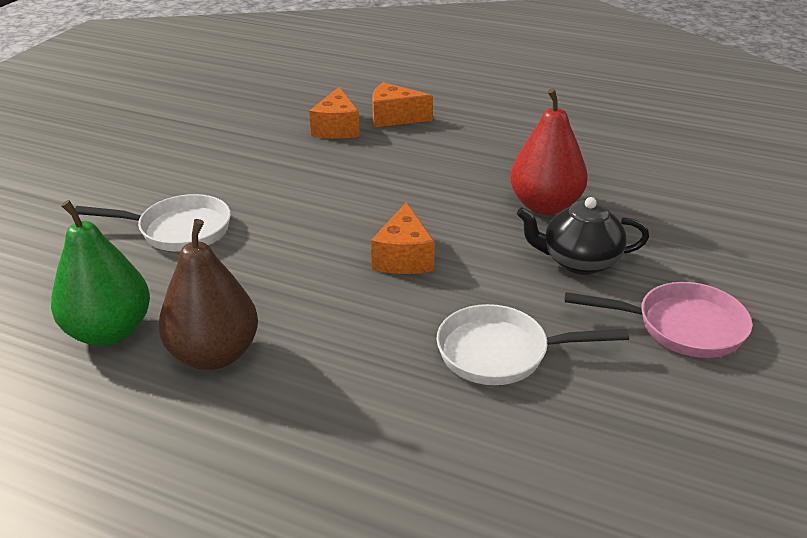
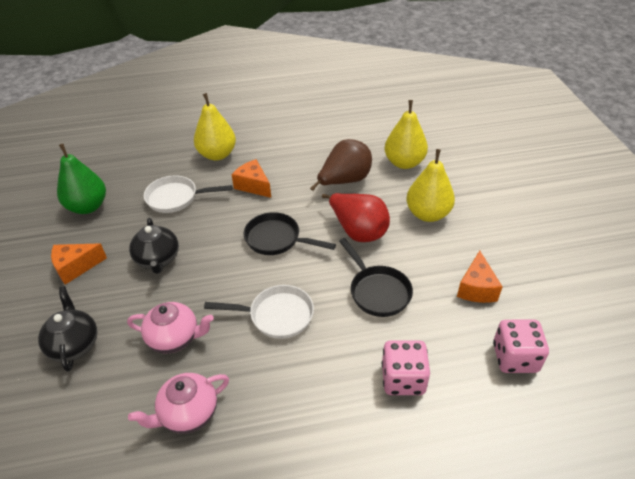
black pan: 0 -> 2
black teapot: 1 -> 2
pink dice: 0 -> 2
pink pan: 1 -> 0
pink teapot: 0 -> 2
yellow pear: 0 -> 3

